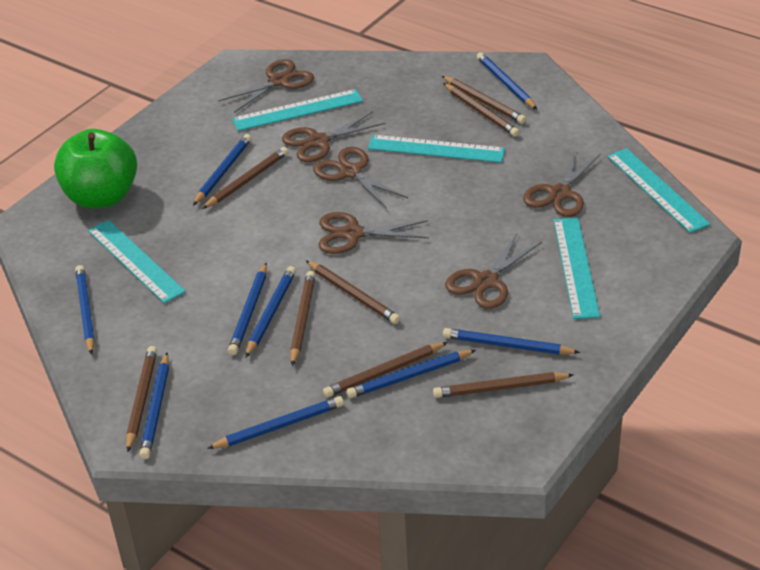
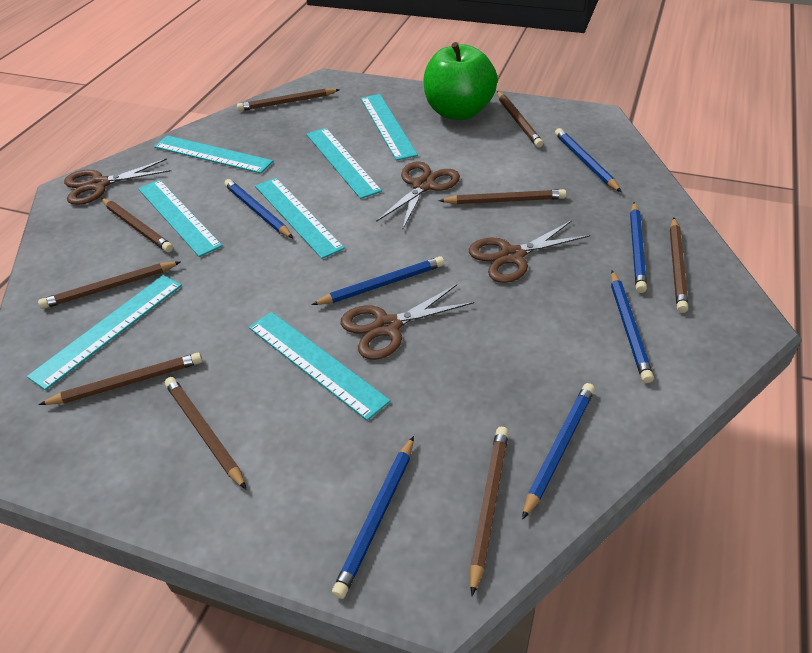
blue pencil: 9 -> 7
brown pencil: 8 -> 9
brown scissors: 6 -> 4
turquoise ruler: 5 -> 7

